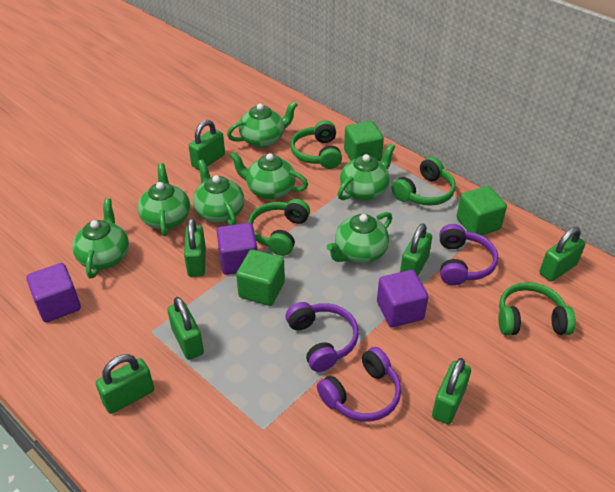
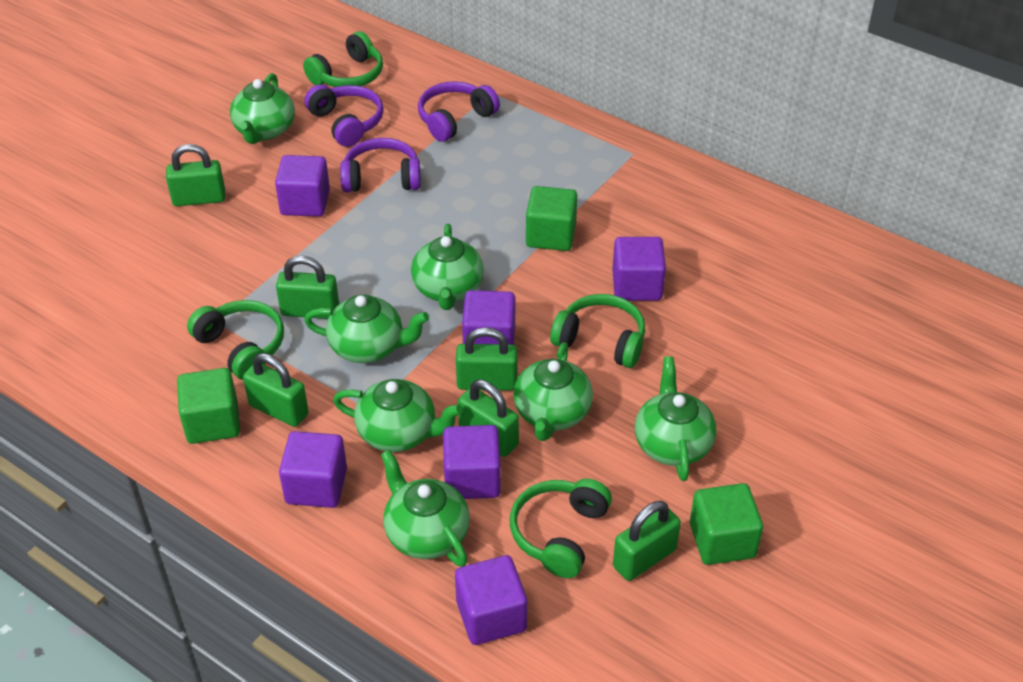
green padlock: 7 -> 6
purple cube: 3 -> 6

